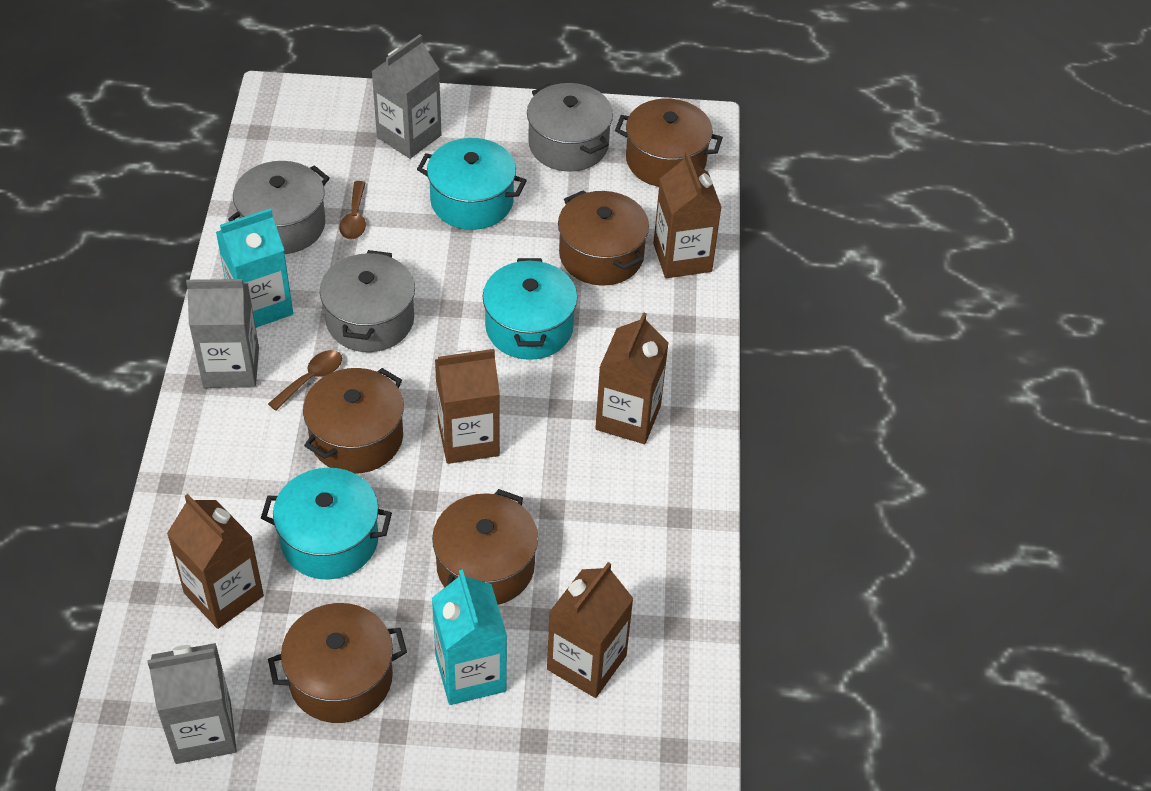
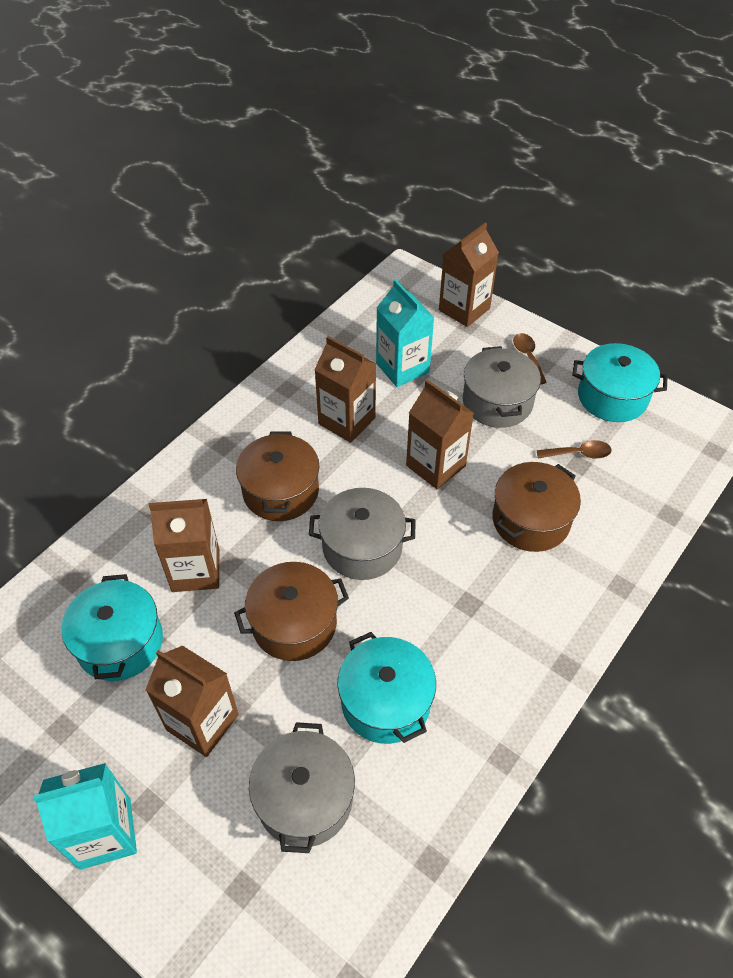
brown pot: 5 -> 3
grey carton: 3 -> 0

